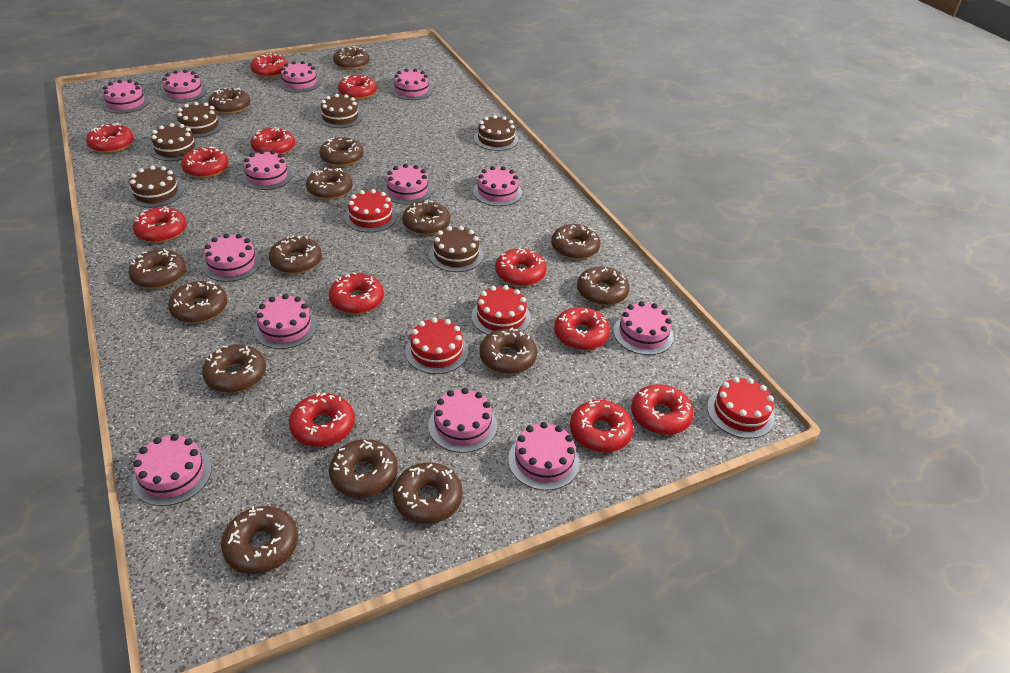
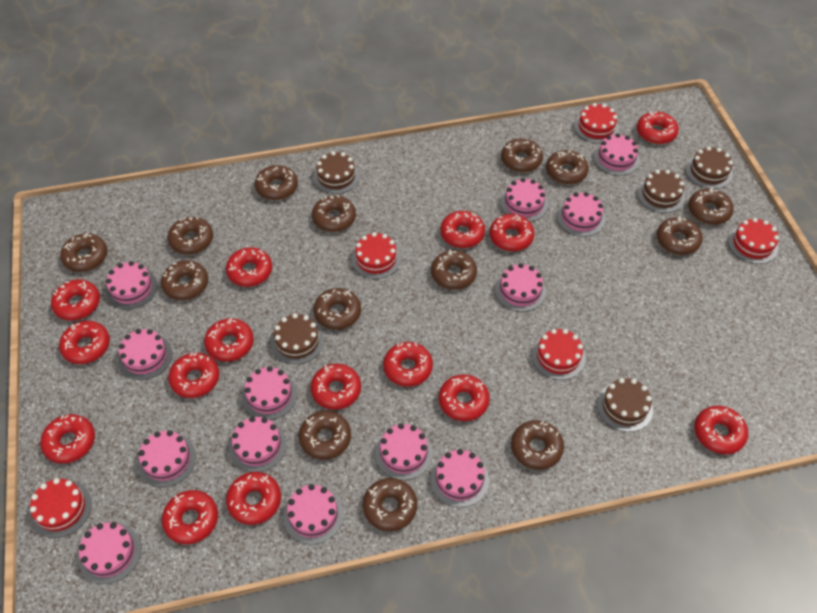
brown cake: 6 -> 5
brown donut: 15 -> 14
red cake: 4 -> 5
red donut: 12 -> 15

